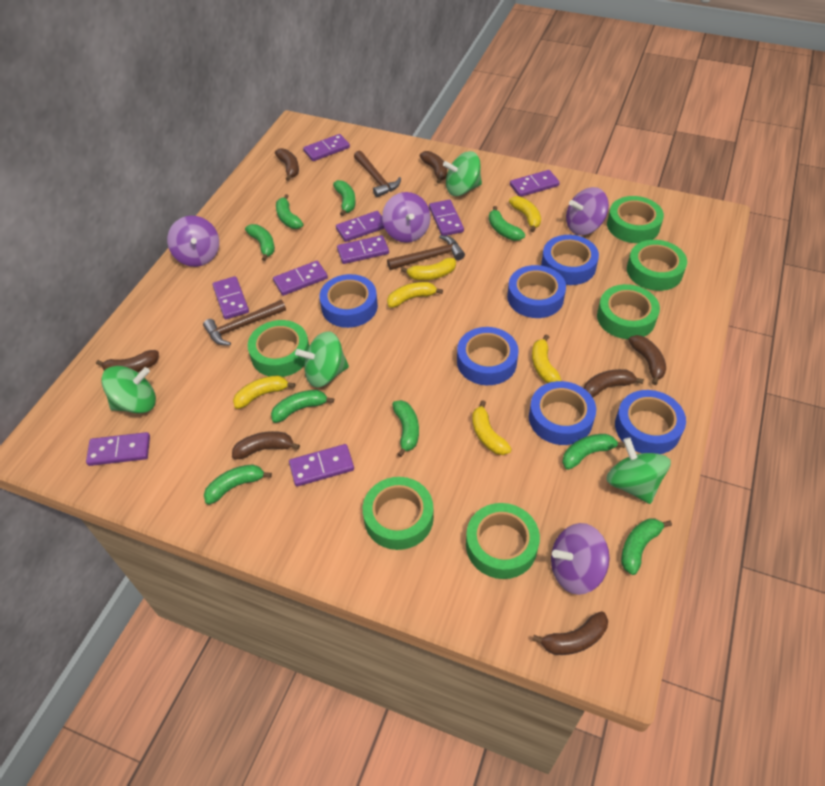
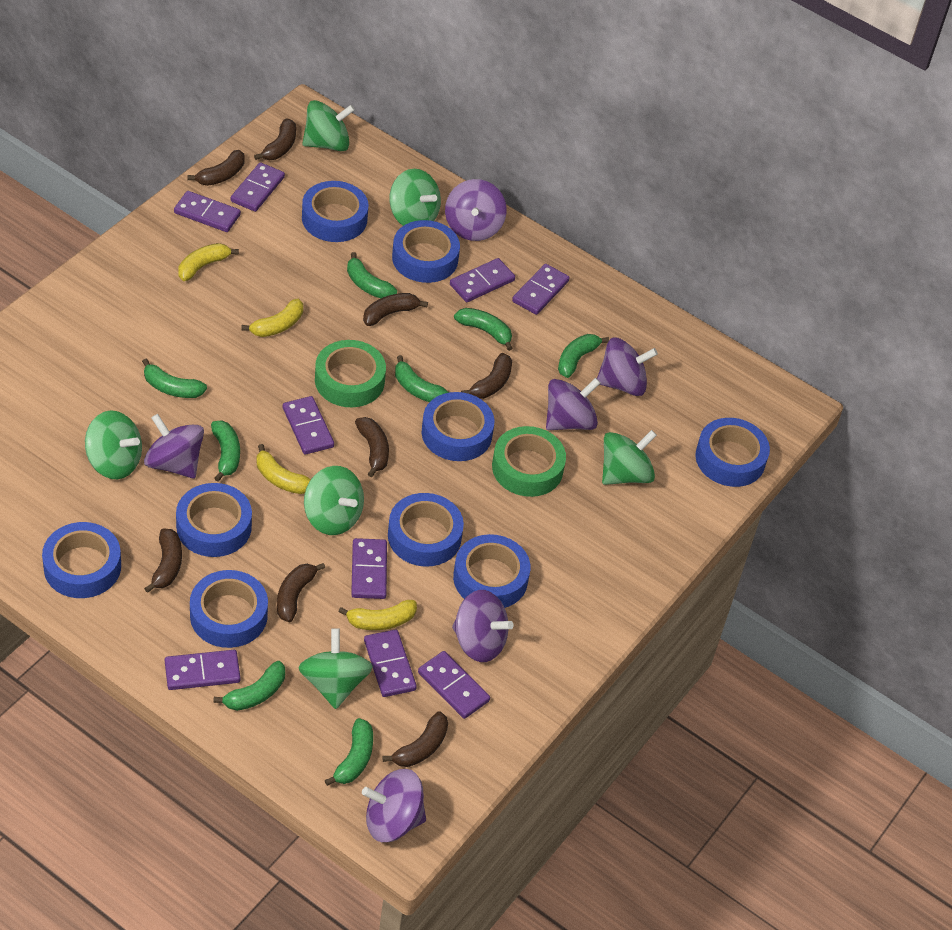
blue tape: 6 -> 9
brown banana: 7 -> 8
brown hammer: 3 -> 0
green banana: 9 -> 8
green spinning top: 4 -> 6
green tape: 6 -> 2
purple spinning top: 4 -> 6
yellow banana: 6 -> 4

